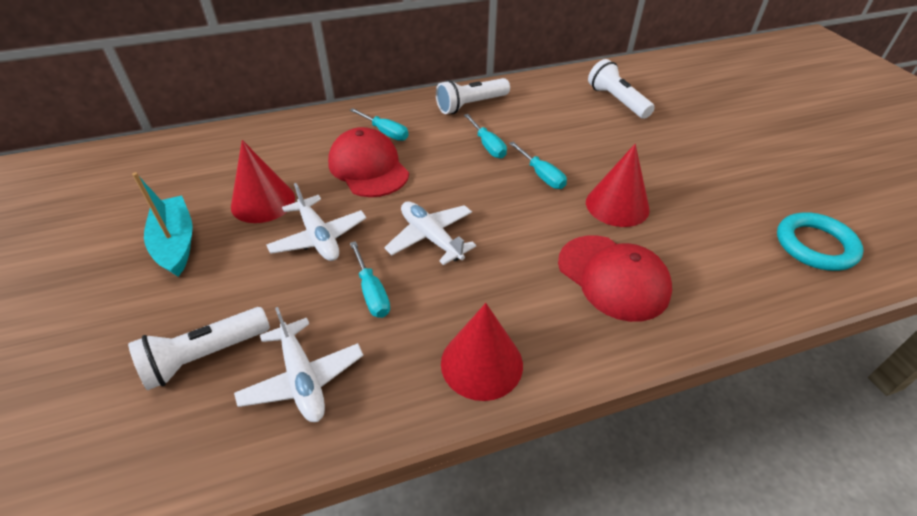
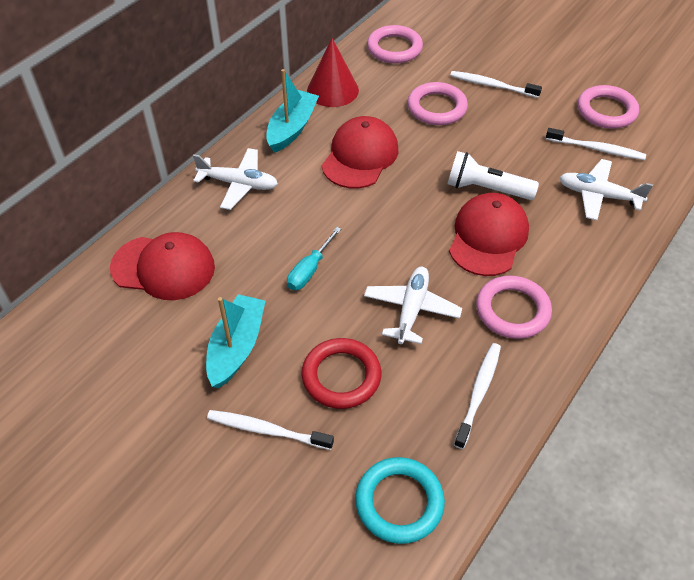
pink ring: 0 -> 4
red cap: 2 -> 3
red cone: 3 -> 1
red ring: 0 -> 1
turquoise boat: 1 -> 2
turquoise screwdriver: 4 -> 1
white flashlight: 3 -> 1
white toothbrush: 0 -> 4

